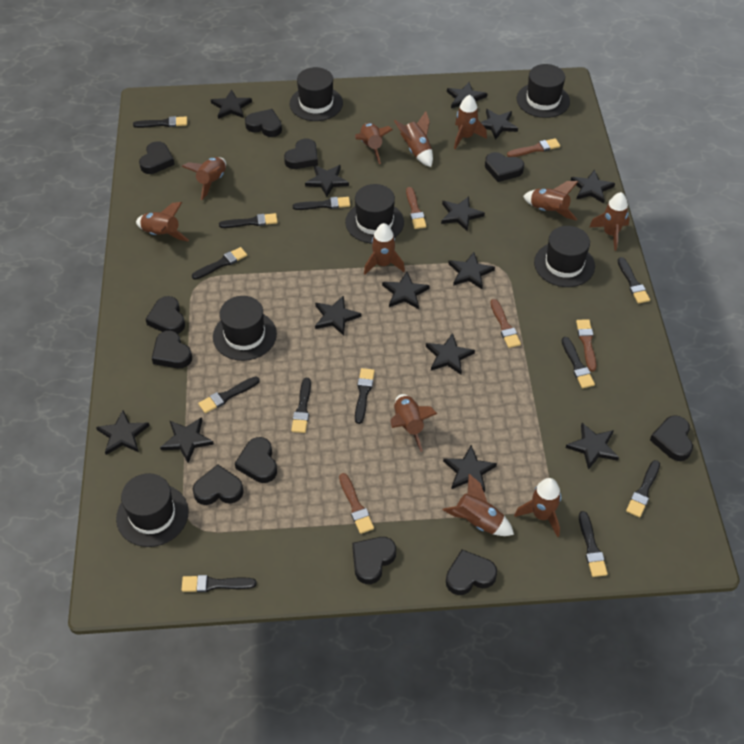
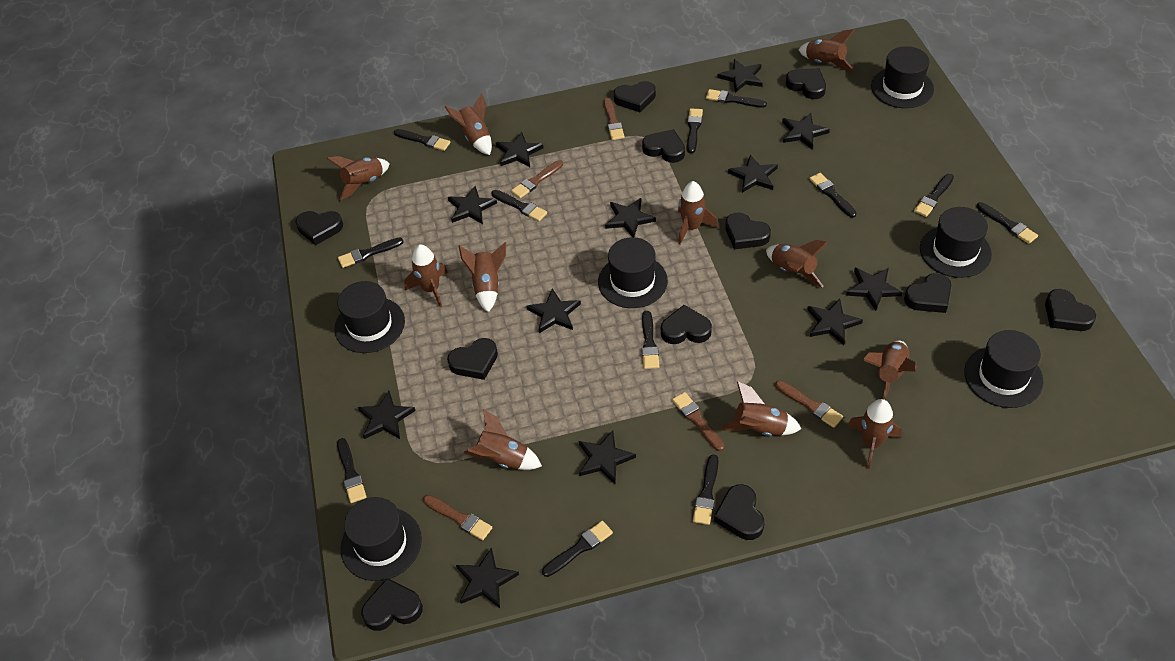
black star: 14 -> 12

